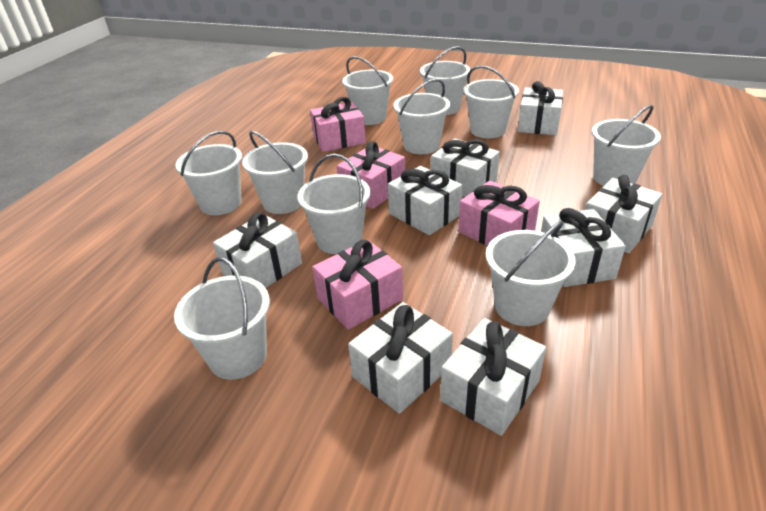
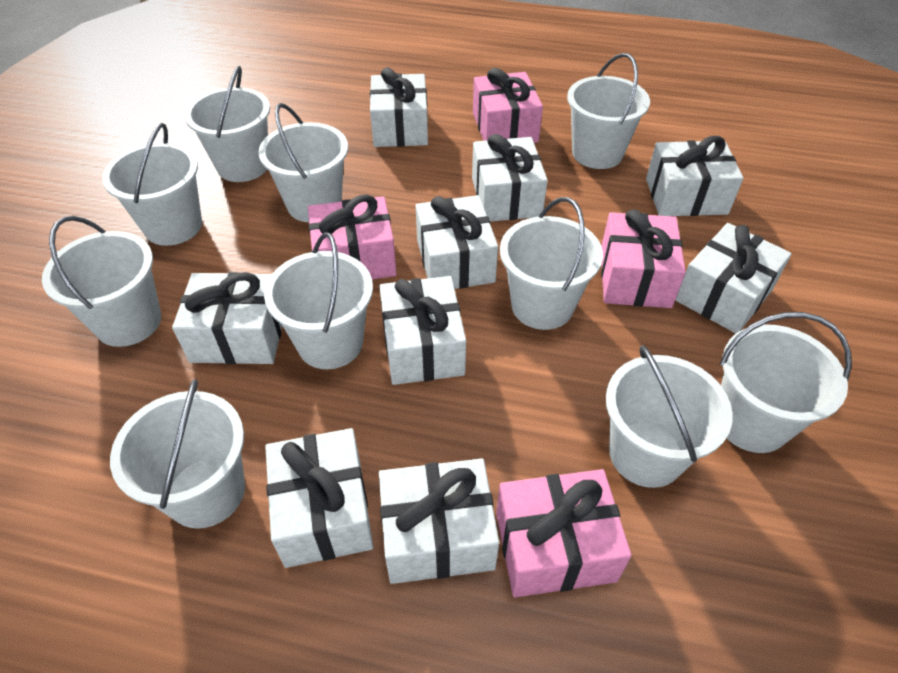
white gift: 8 -> 9

